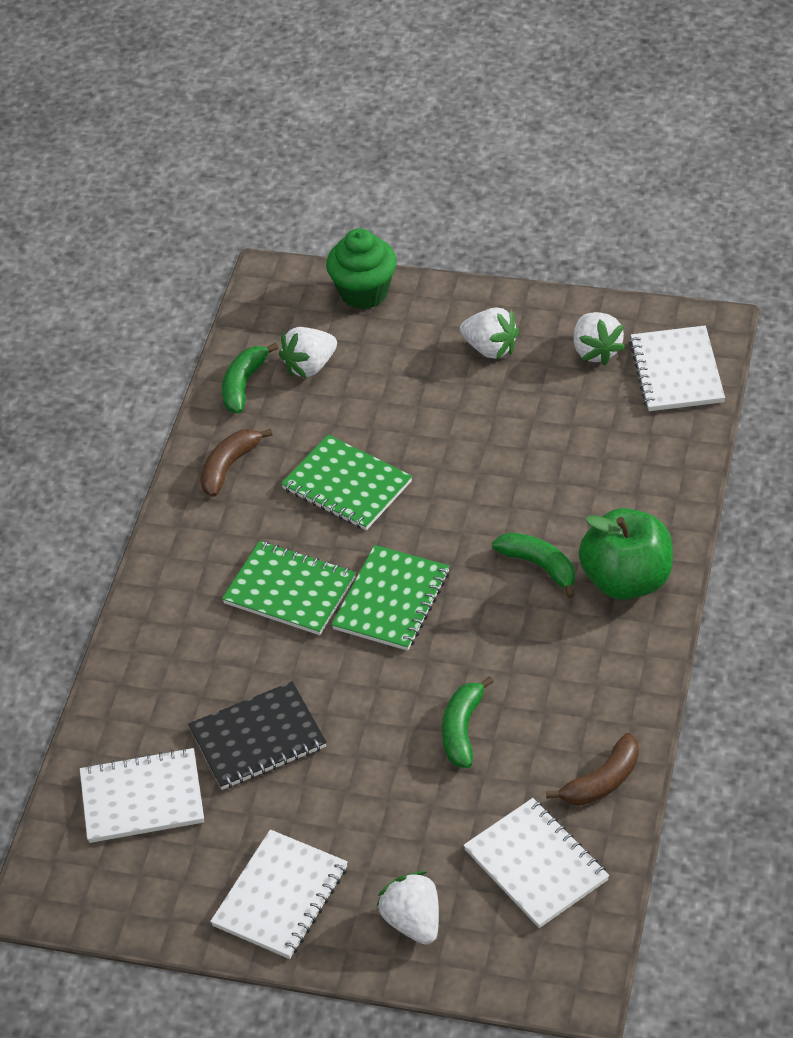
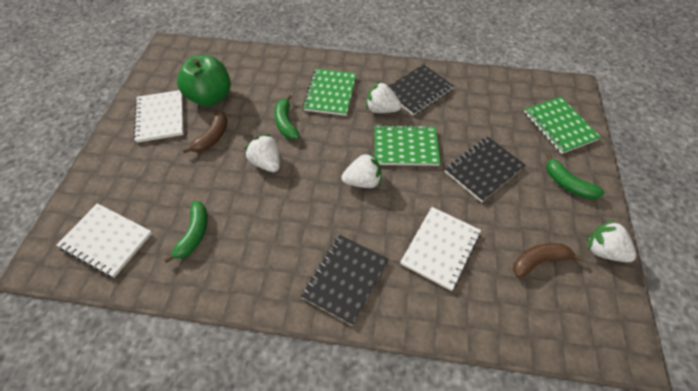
black notebook: 1 -> 3
green cupcake: 1 -> 0
white notebook: 4 -> 3

